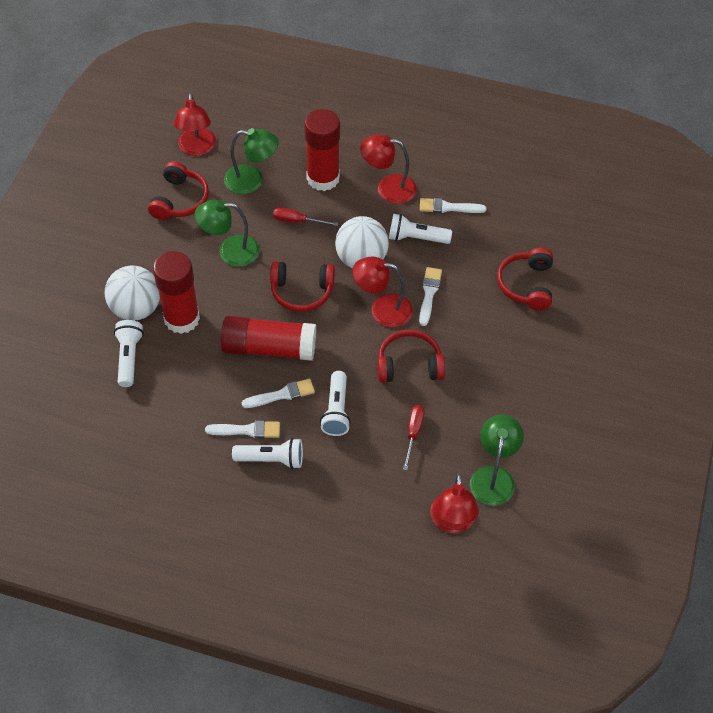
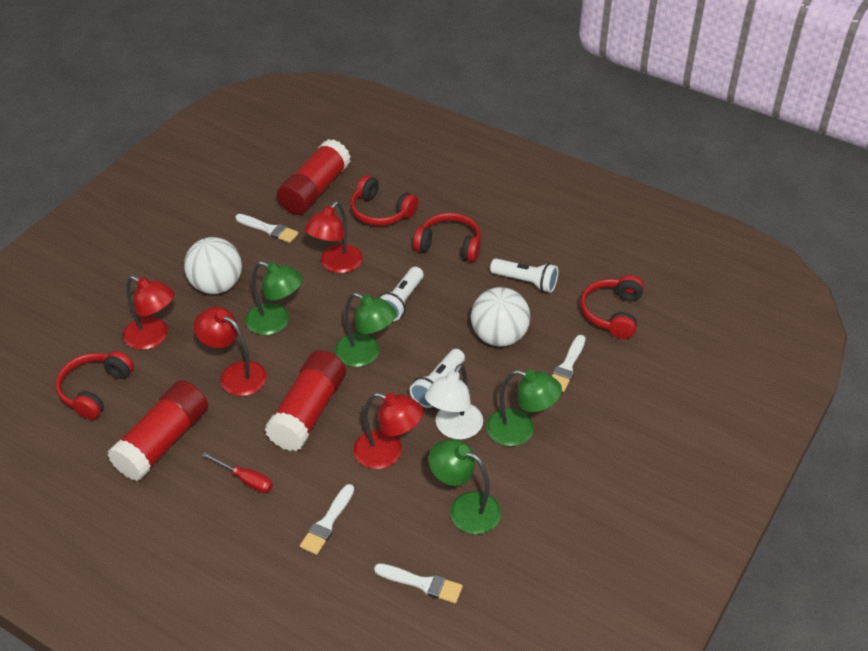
green lamp: 3 -> 4
red screwdriver: 2 -> 1
white flashlight: 4 -> 3
white lamp: 0 -> 1

